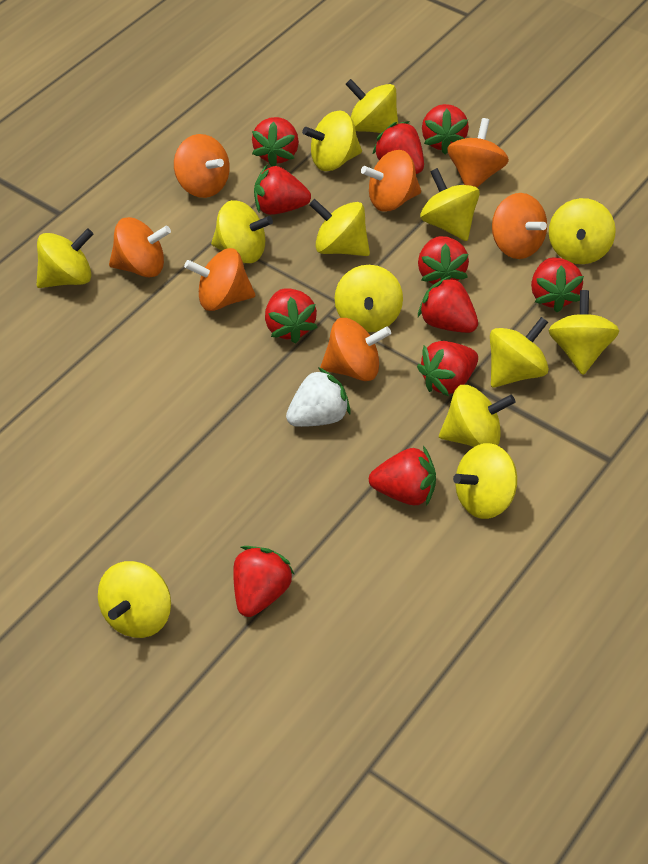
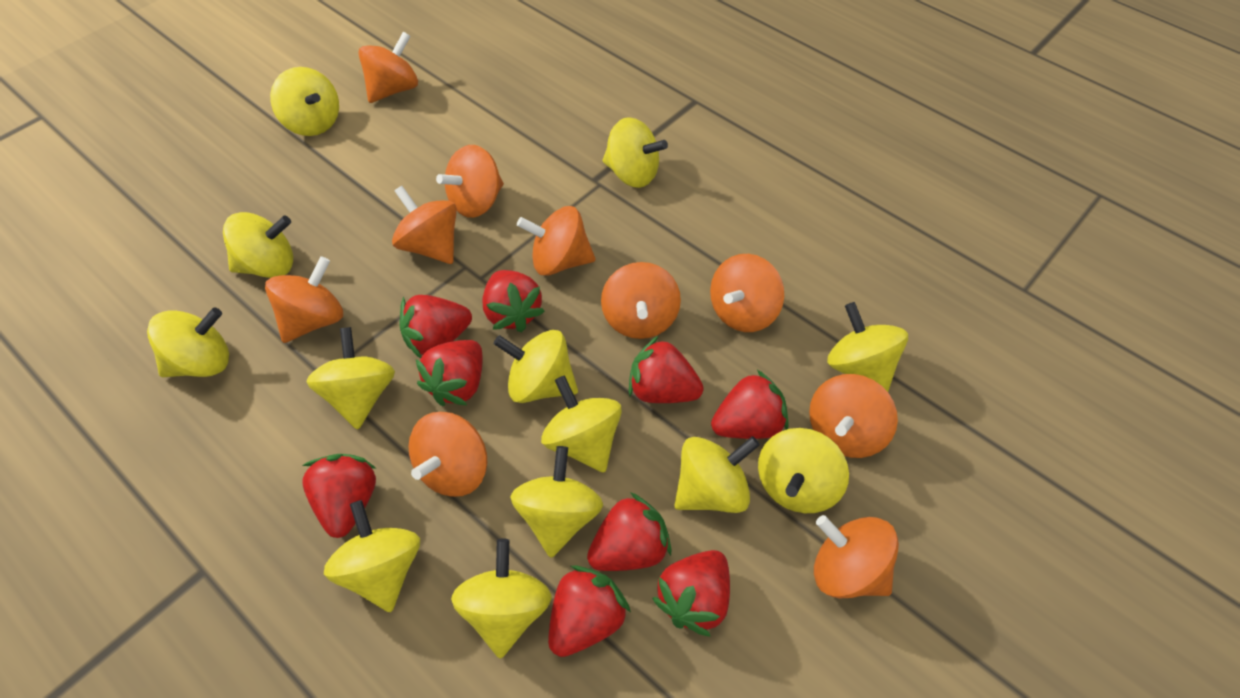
orange spinning top: 7 -> 10
red strawberry: 11 -> 9
white strawberry: 1 -> 0

